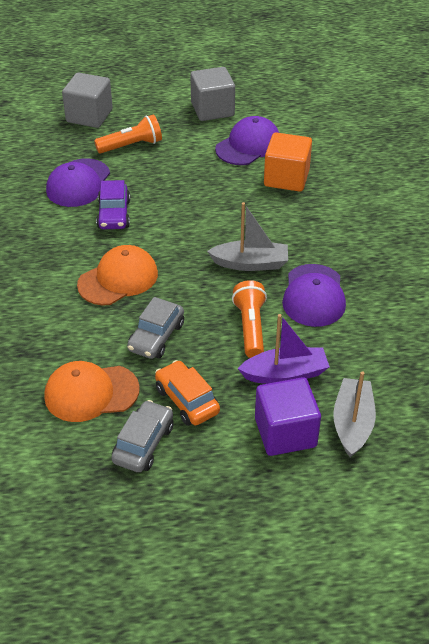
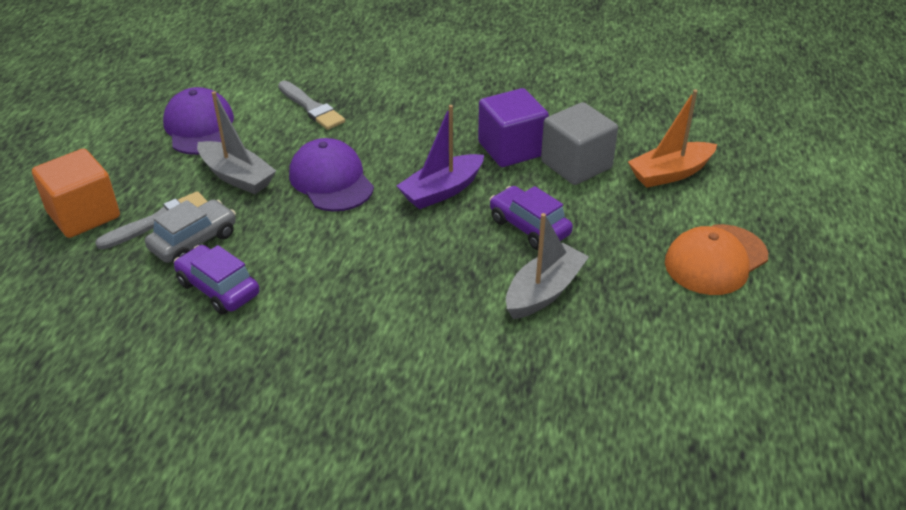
grey brush: 0 -> 2
grey car: 2 -> 1
grey cube: 2 -> 1
orange boat: 0 -> 1
orange cap: 2 -> 1
orange car: 1 -> 0
orange flashlight: 2 -> 0
purple cap: 3 -> 2
purple car: 1 -> 2

